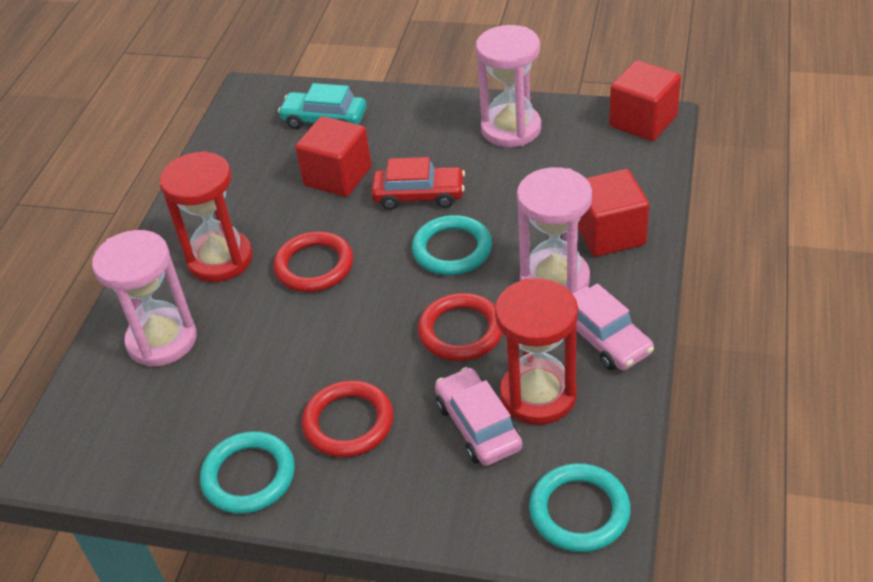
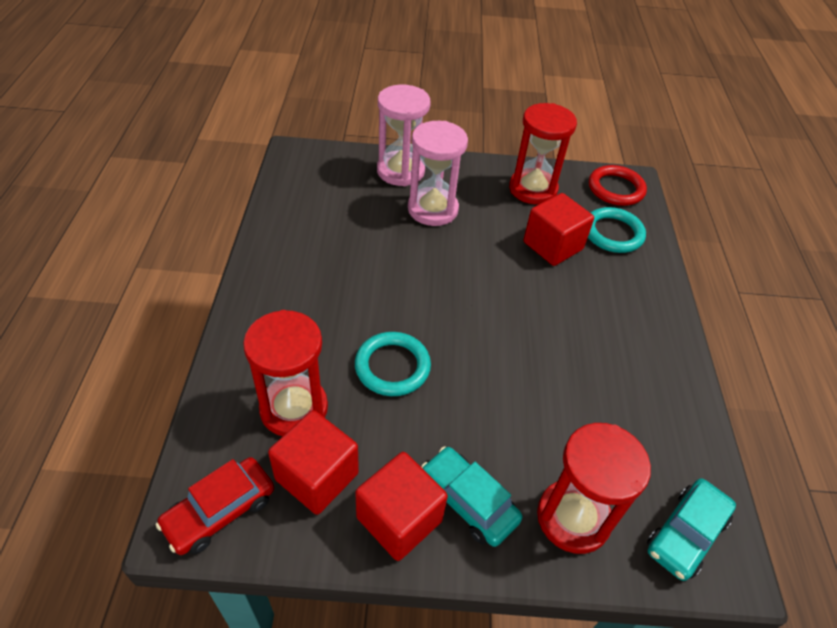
pink car: 2 -> 0
pink hourglass: 3 -> 2
red hourglass: 2 -> 3
red ring: 3 -> 1
turquoise car: 1 -> 2
turquoise ring: 3 -> 2

